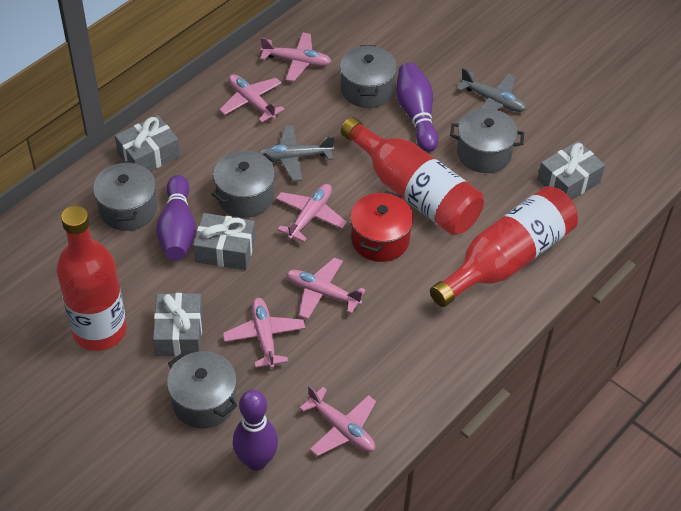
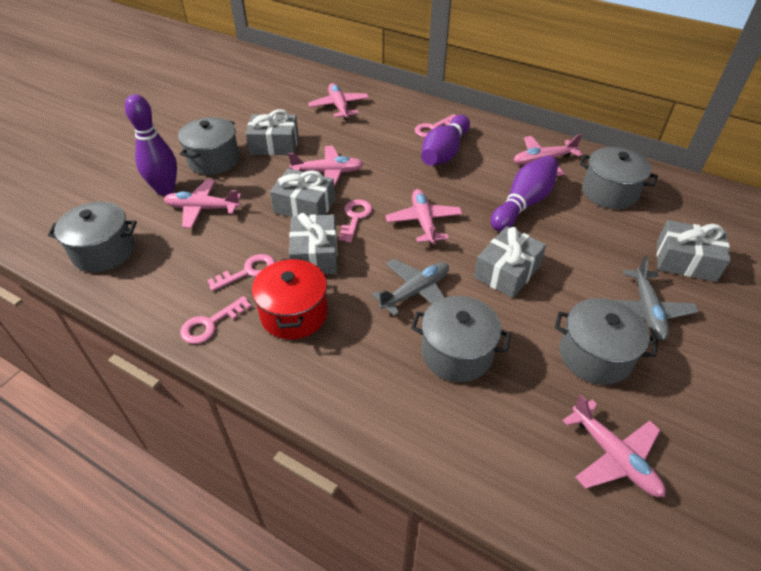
grey gift: 4 -> 5
pink key: 0 -> 4
red bottle: 3 -> 0

